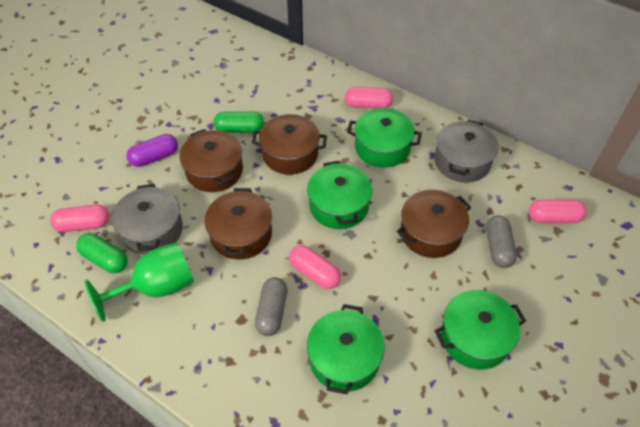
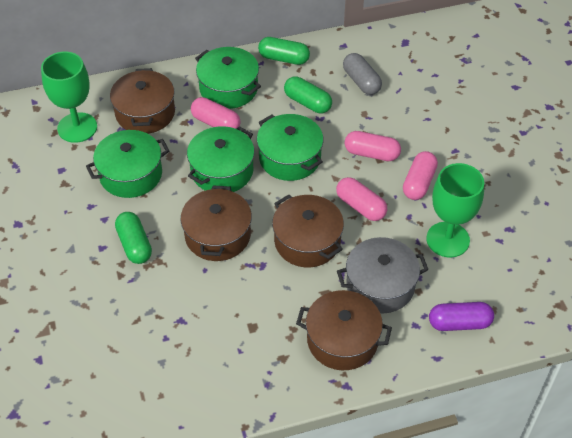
green capsule: 2 -> 3
green goblet: 1 -> 2
grey capsule: 2 -> 1
grey pot: 2 -> 1

